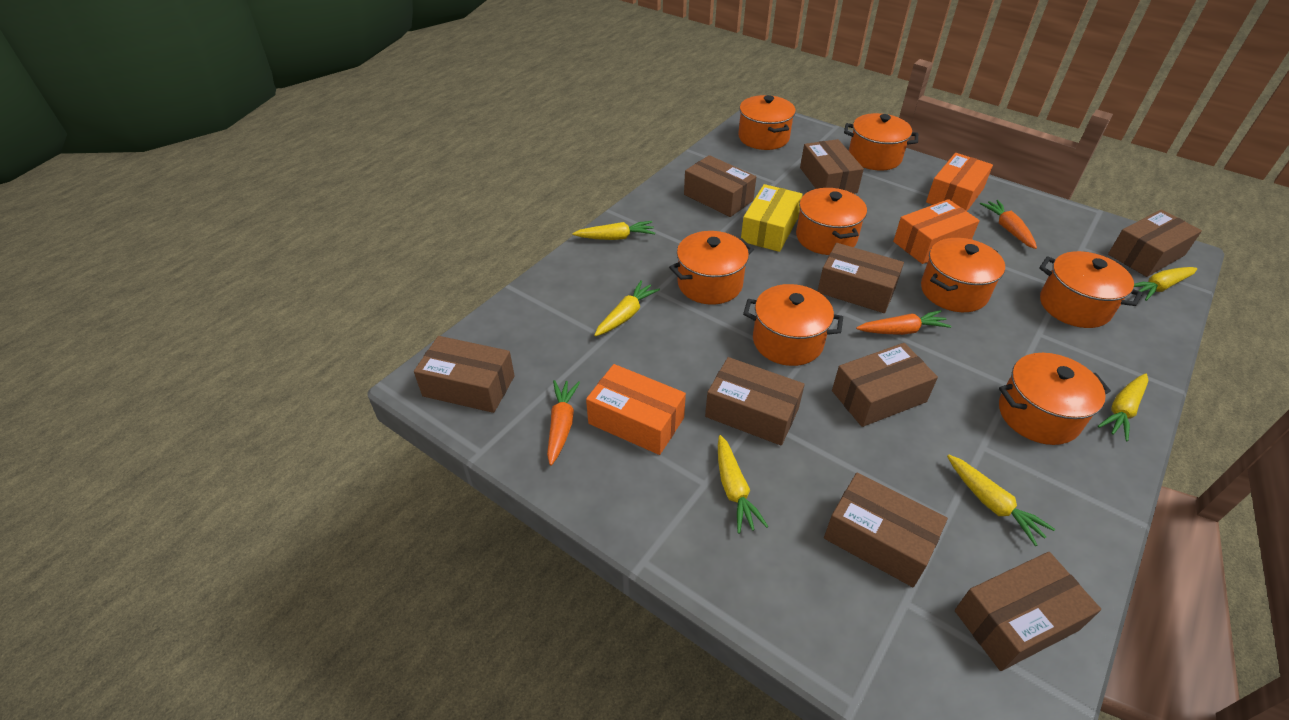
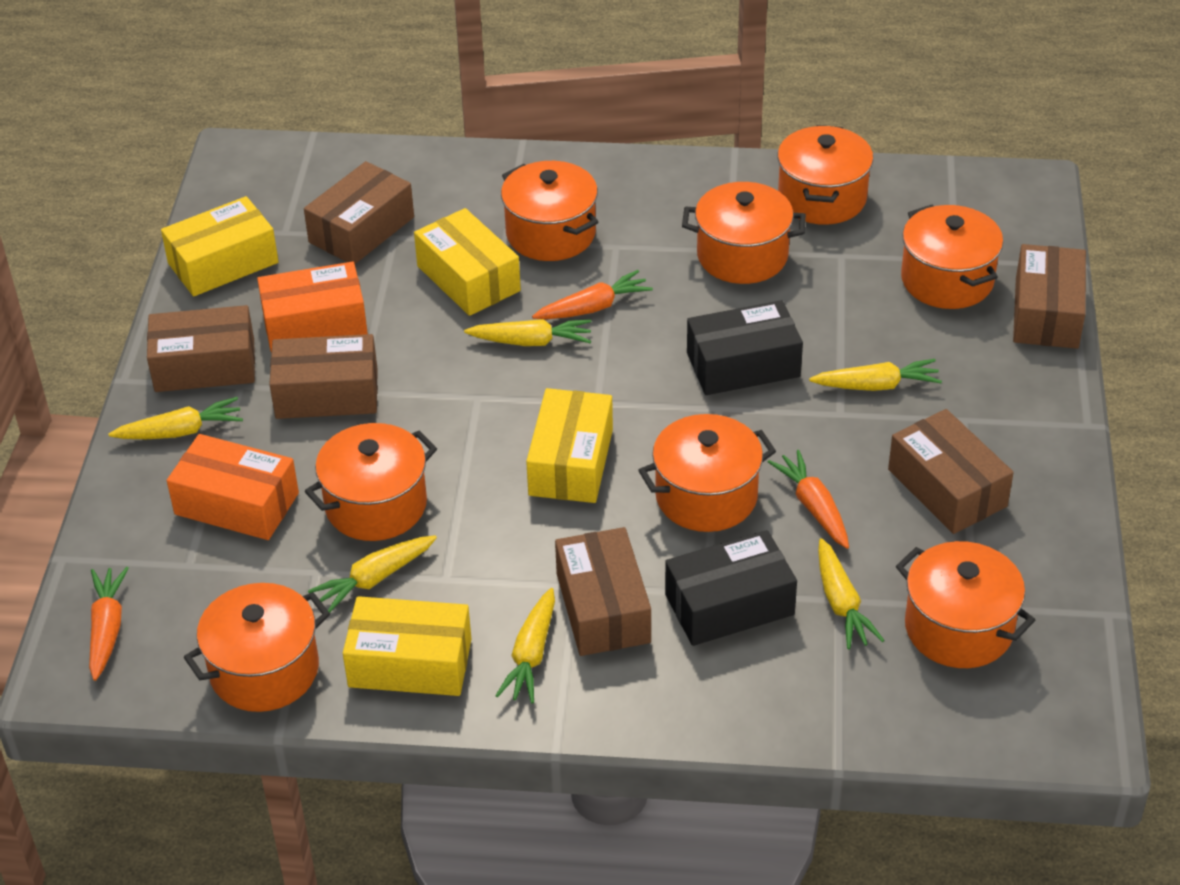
black box: 0 -> 2
brown box: 9 -> 6
orange box: 3 -> 2
yellow box: 1 -> 4

